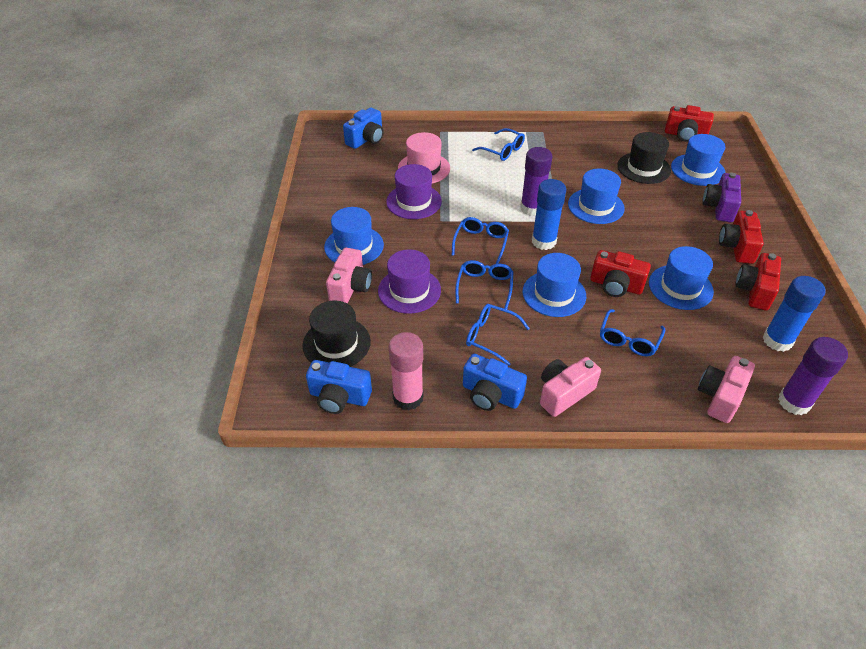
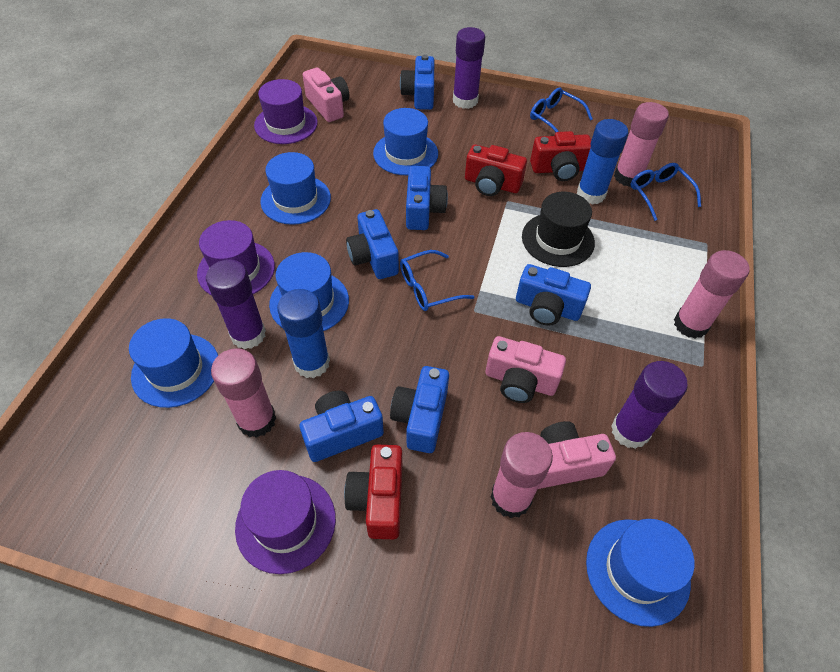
black hat: 2 -> 1
blue camera: 3 -> 6
blue glasses: 5 -> 3
pink glue stick: 1 -> 4
pink hat: 1 -> 0
purple camera: 1 -> 0
purple glue stick: 2 -> 3
purple hat: 2 -> 3
red camera: 4 -> 3

